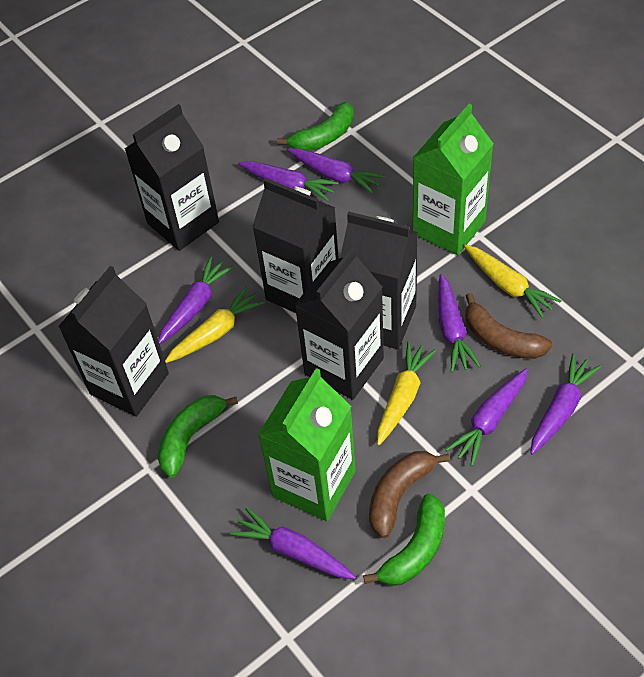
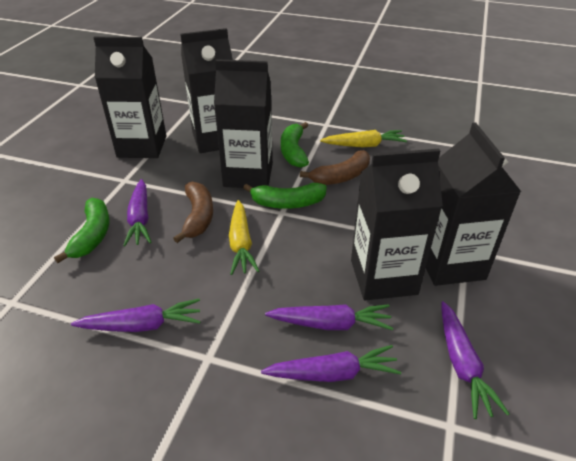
green carton: 2 -> 0
purple carrot: 7 -> 5
yellow carrot: 3 -> 2

